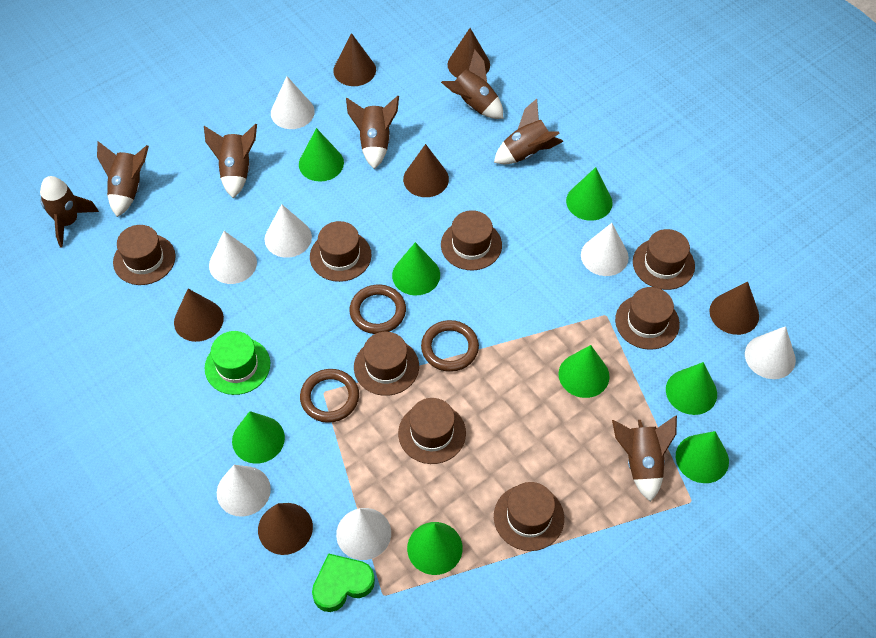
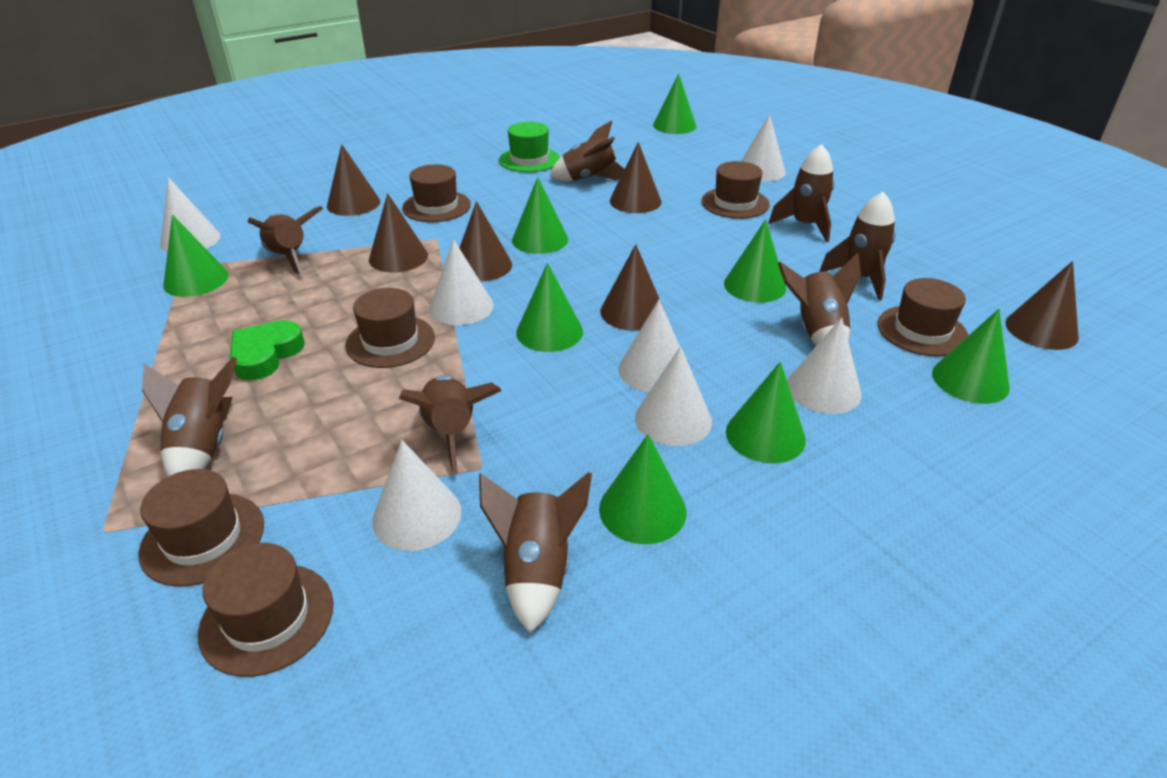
brown hat: 8 -> 6
brown ring: 3 -> 0
brown rocket: 7 -> 8

